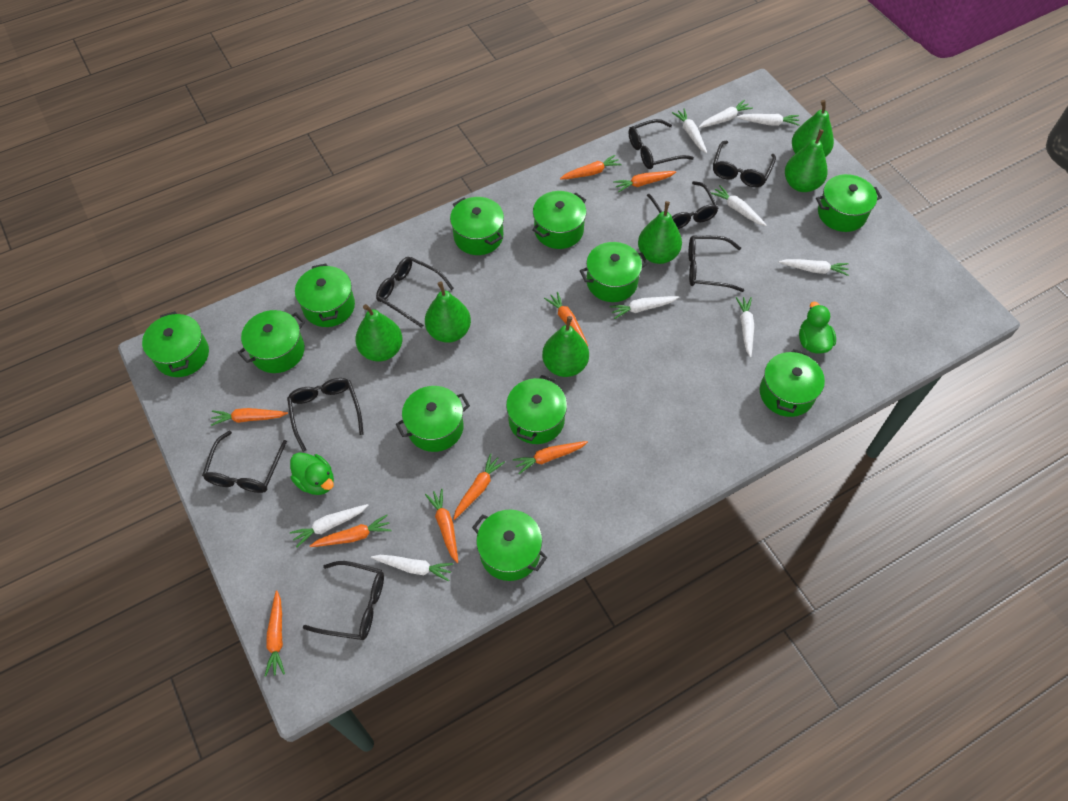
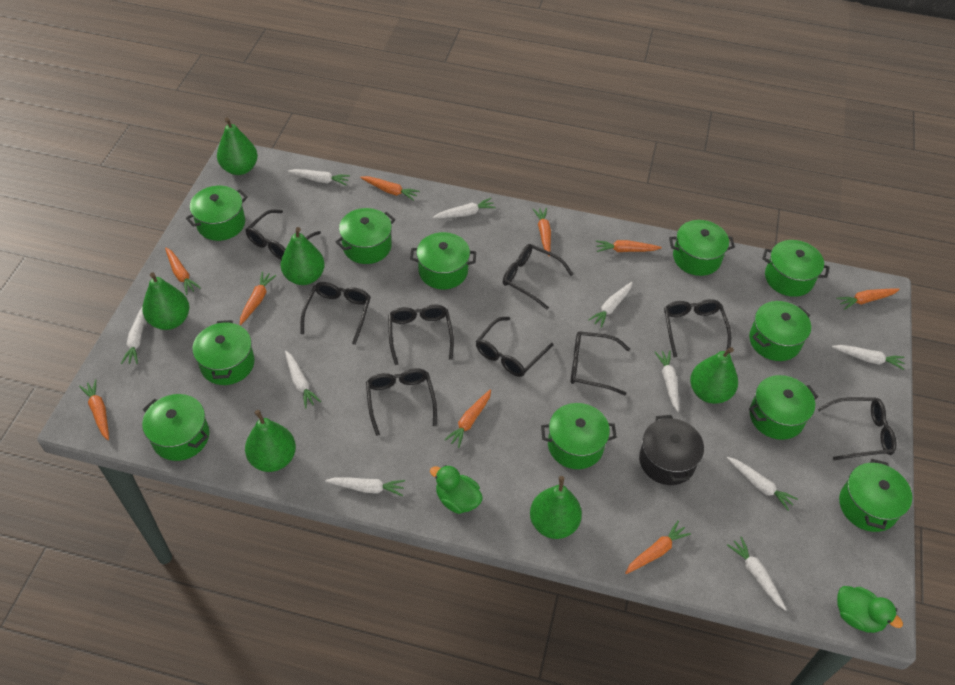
black glasses: 8 -> 9
black pot: 0 -> 1
white carrot: 9 -> 10

